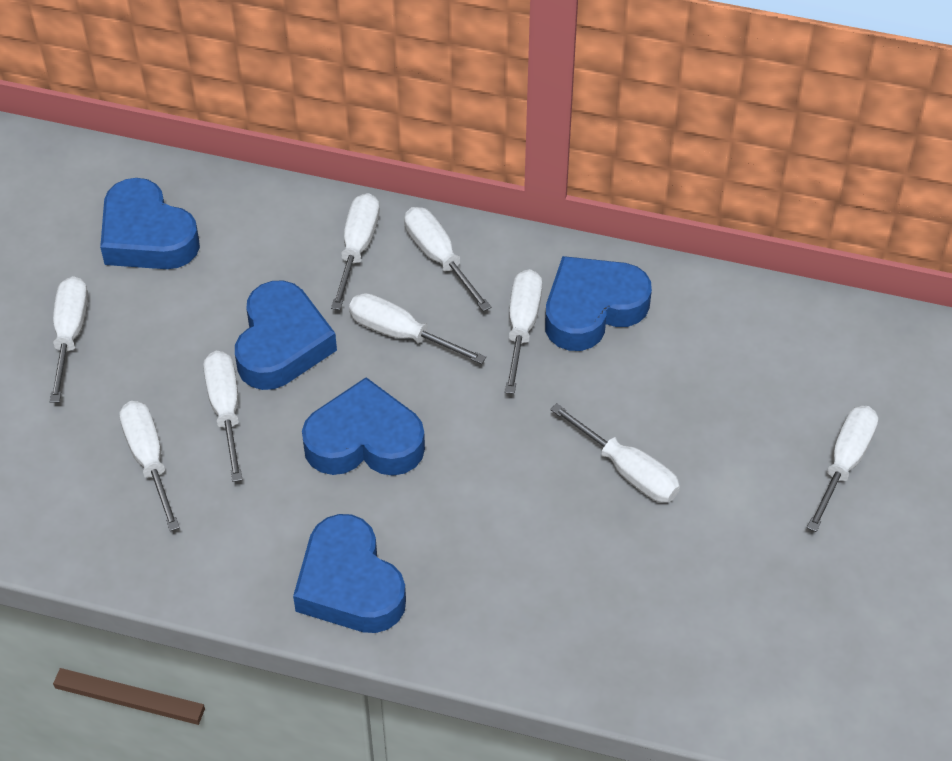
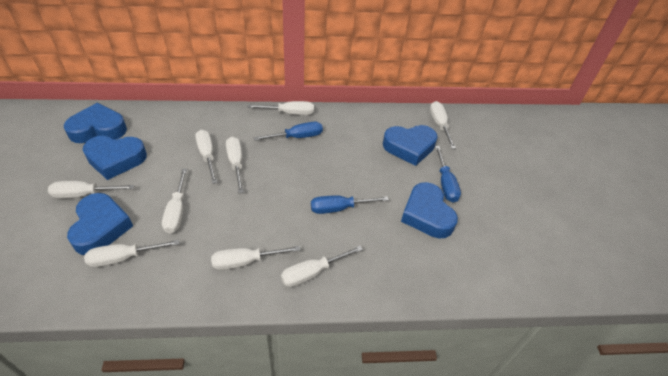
blue screwdriver: 0 -> 3

